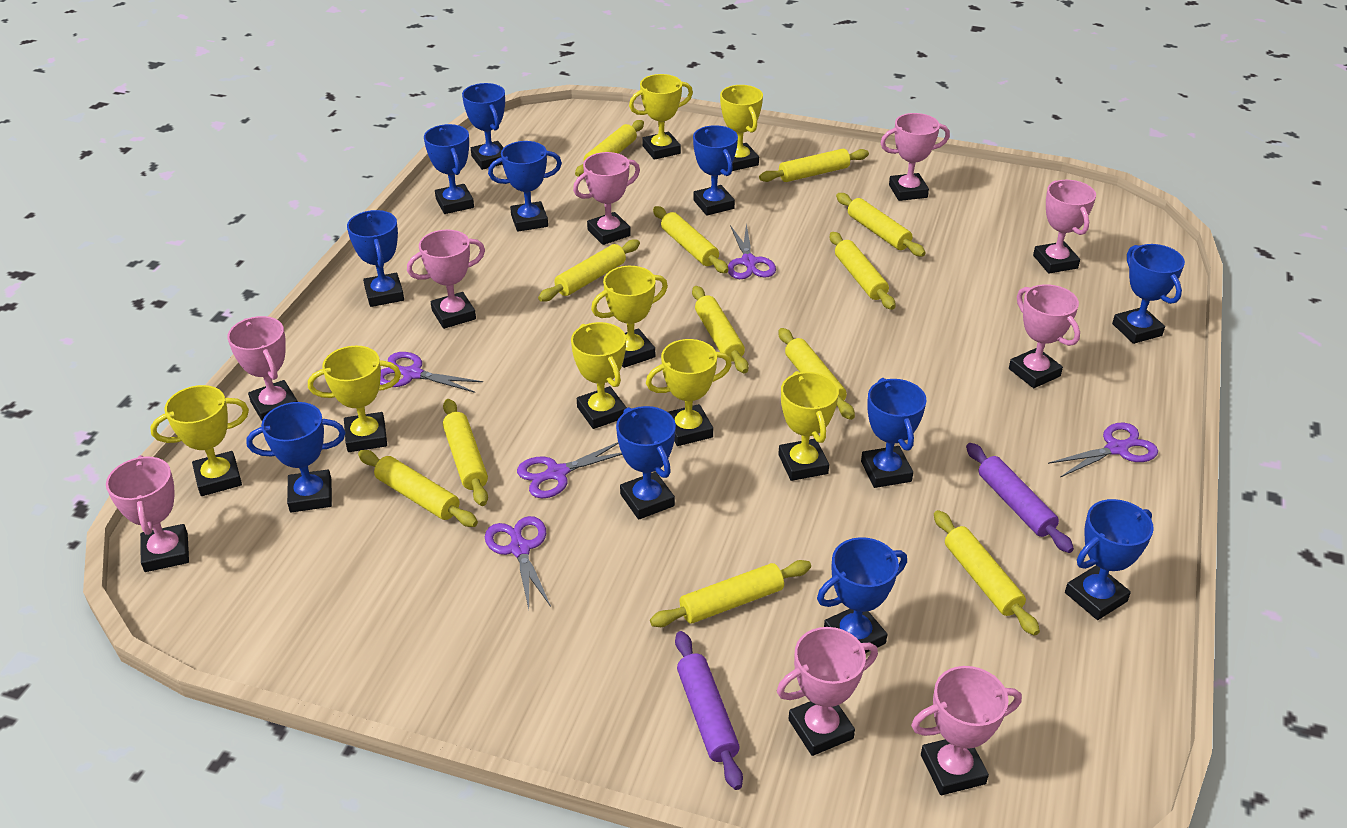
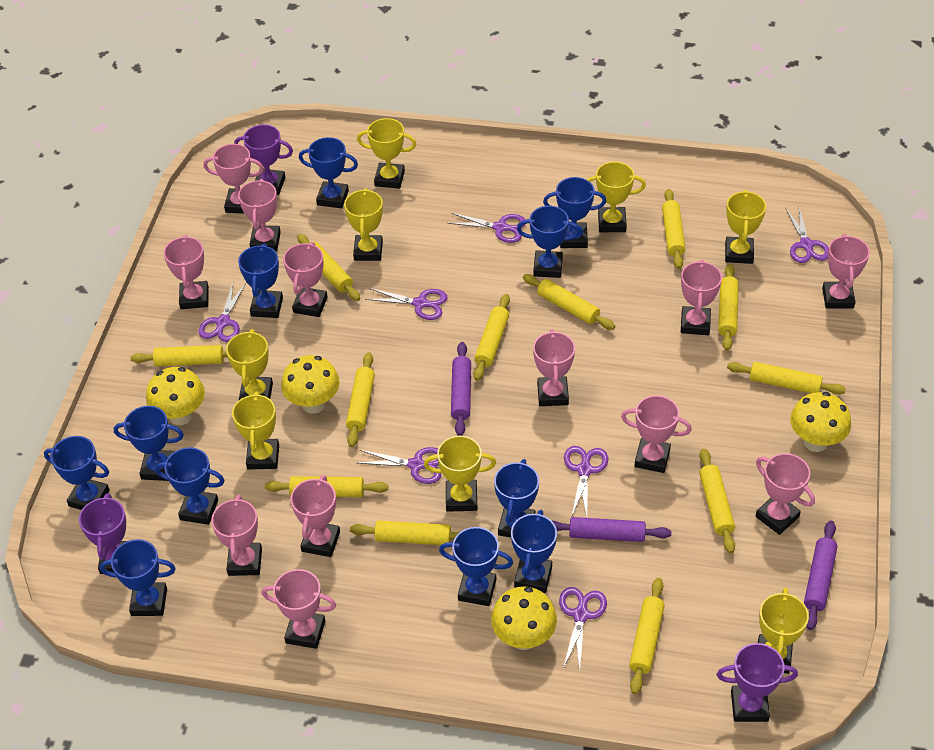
pink trophy: 9 -> 12
purple rolling pin: 2 -> 3
purple scissors: 5 -> 7
purple trophy: 0 -> 3
yellow mushroom: 0 -> 4

